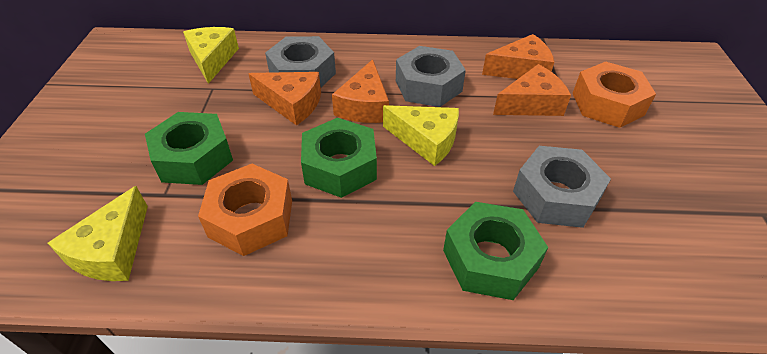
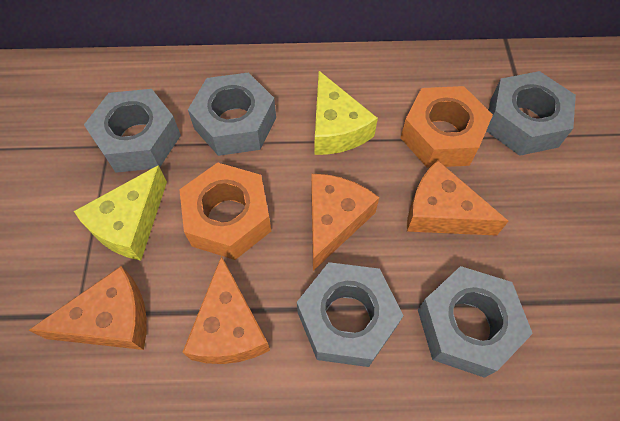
green nut: 3 -> 0
grey nut: 3 -> 5
yellow cheese: 3 -> 2

